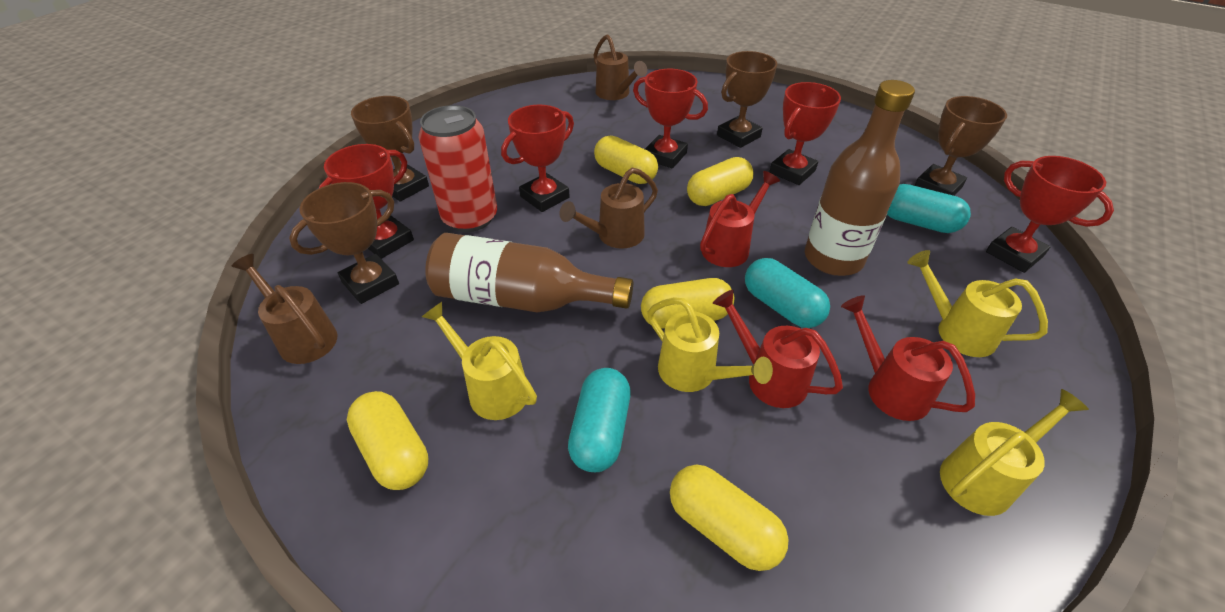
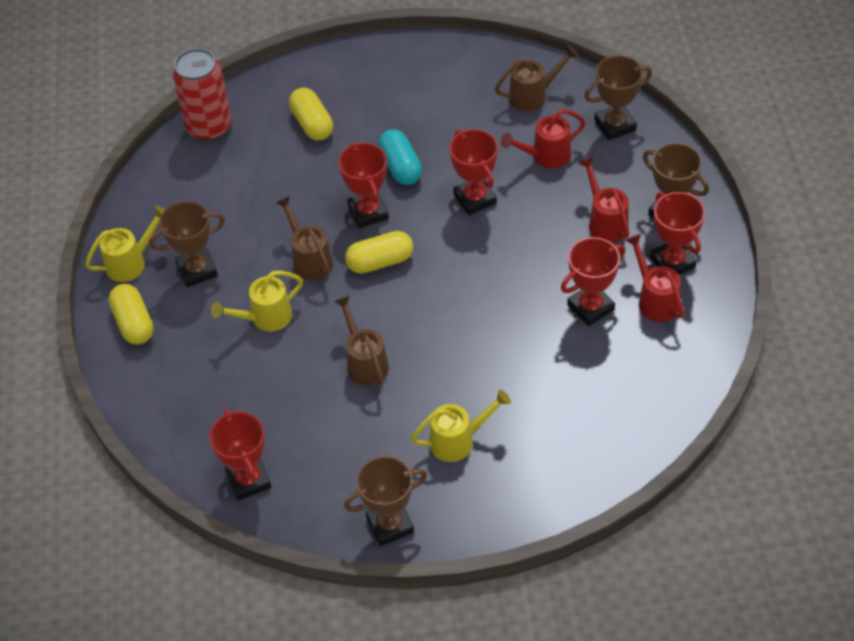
brown bottle: 2 -> 0
turquoise capsule: 3 -> 1
yellow capsule: 5 -> 3
yellow watering can: 4 -> 3

